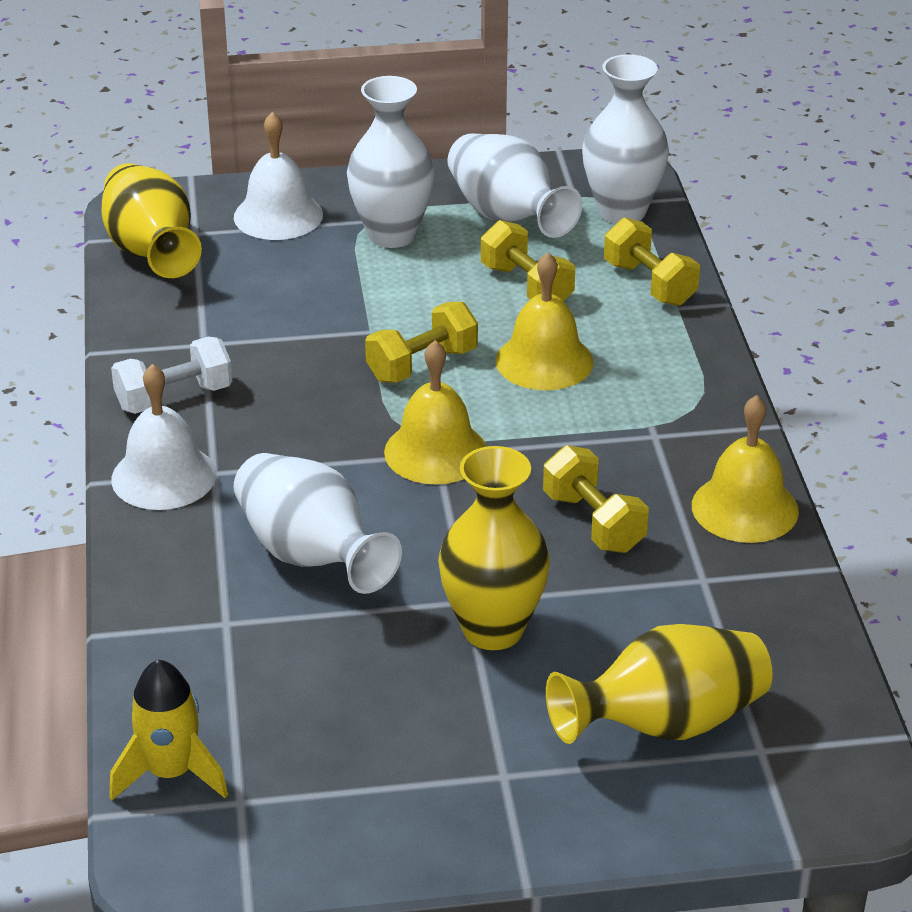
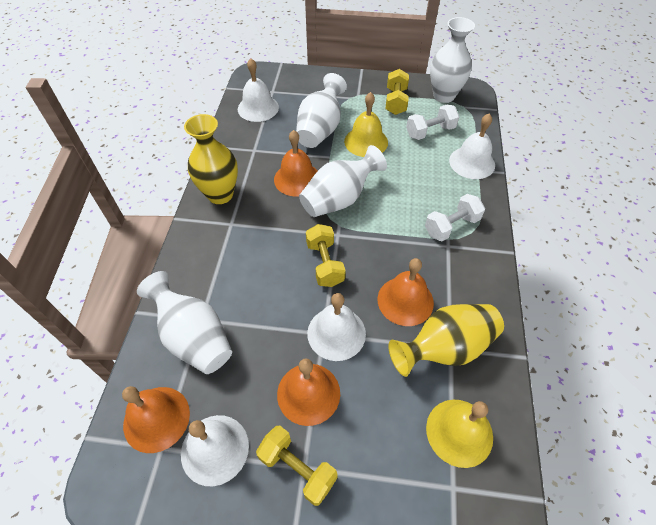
orange bell: 0 -> 4
white bell: 2 -> 4
white dumbbell: 1 -> 2
yellow bell: 3 -> 2
yellow dumbbell: 4 -> 3
yellow rocket: 1 -> 0
yellow vase: 3 -> 2

